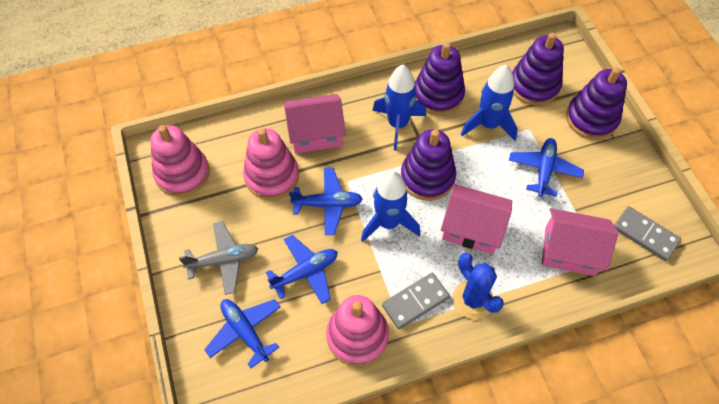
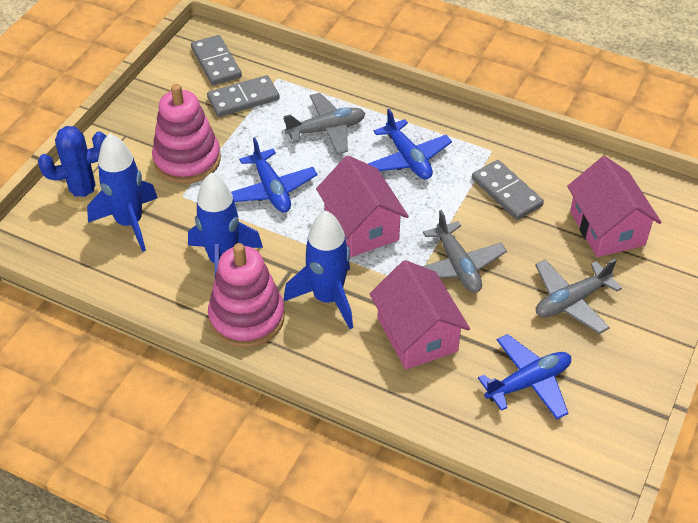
blue plane: 4 -> 3
grey domino: 2 -> 3
grey plane: 1 -> 3
pink stacking toy: 3 -> 2
purple stacking toy: 4 -> 0

